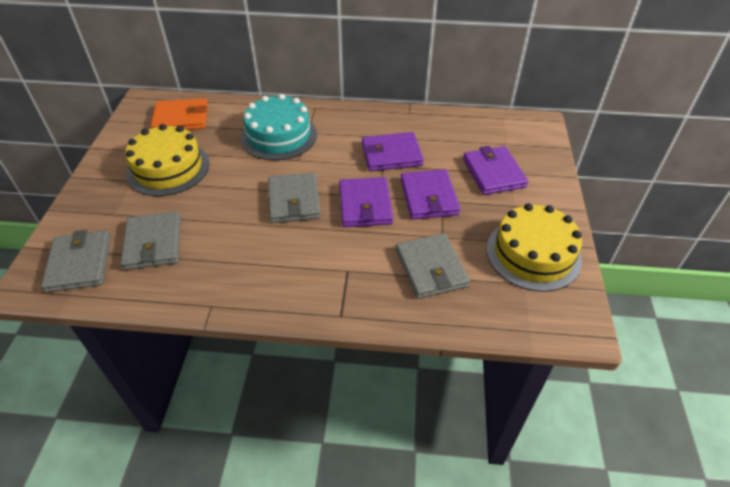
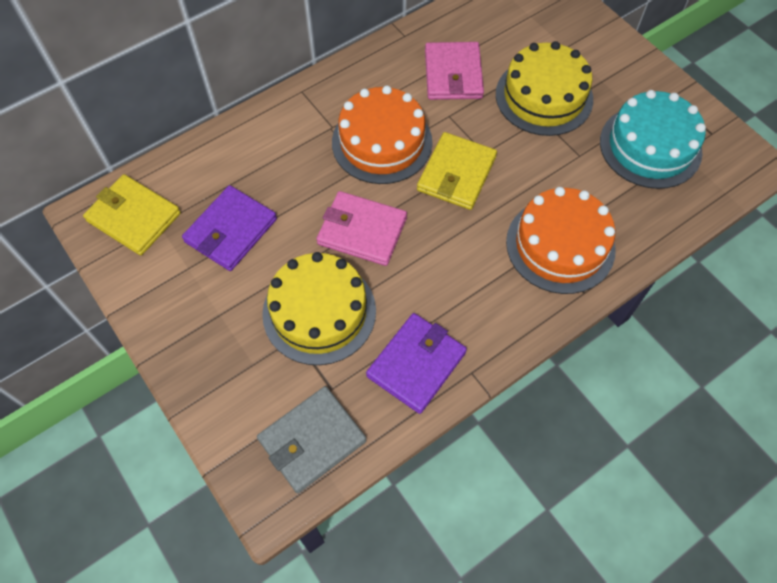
grey wallet: 4 -> 1
orange cake: 0 -> 2
orange wallet: 1 -> 0
pink wallet: 0 -> 2
purple wallet: 4 -> 2
yellow wallet: 0 -> 2

